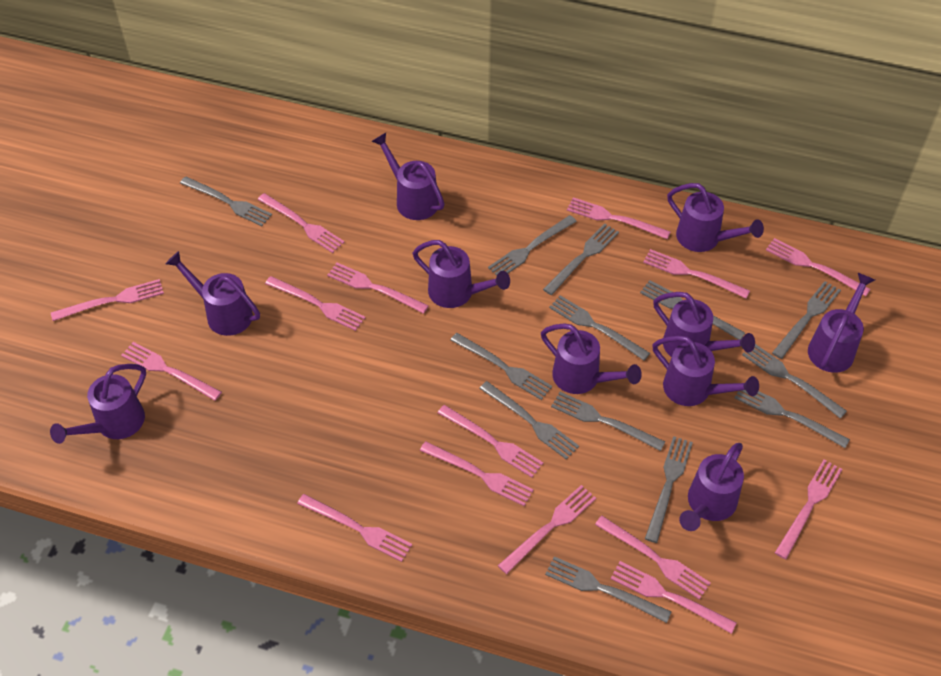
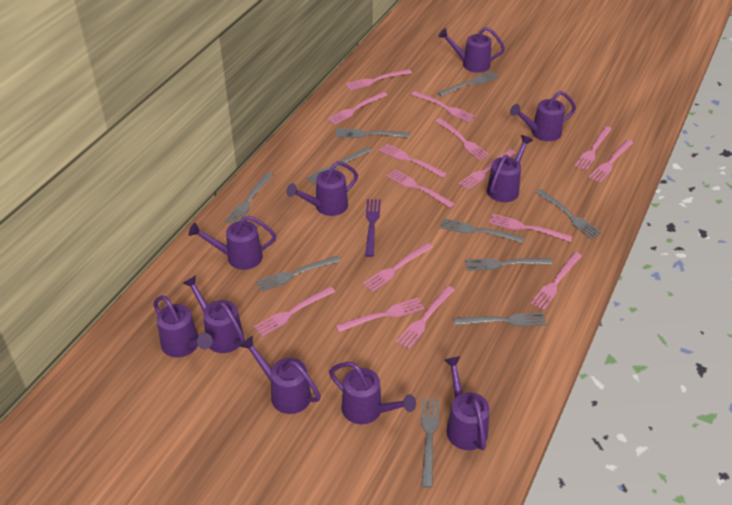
grey fork: 13 -> 10
purple fork: 0 -> 1

